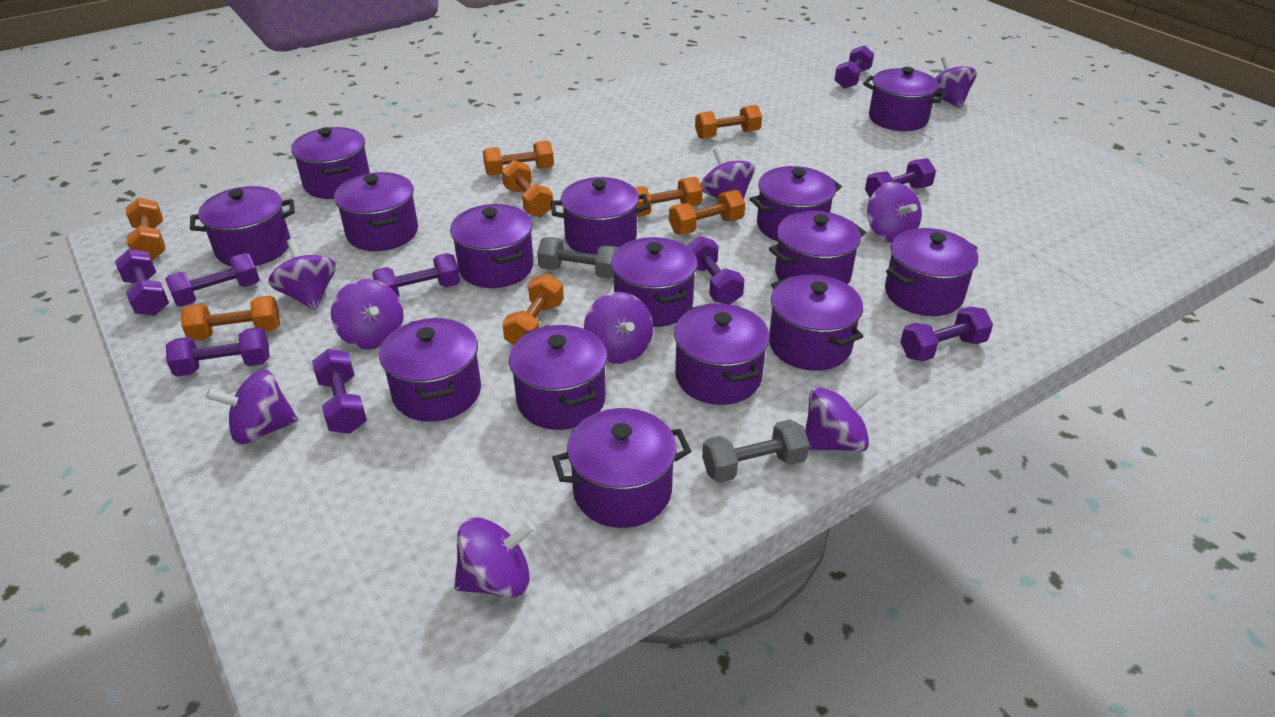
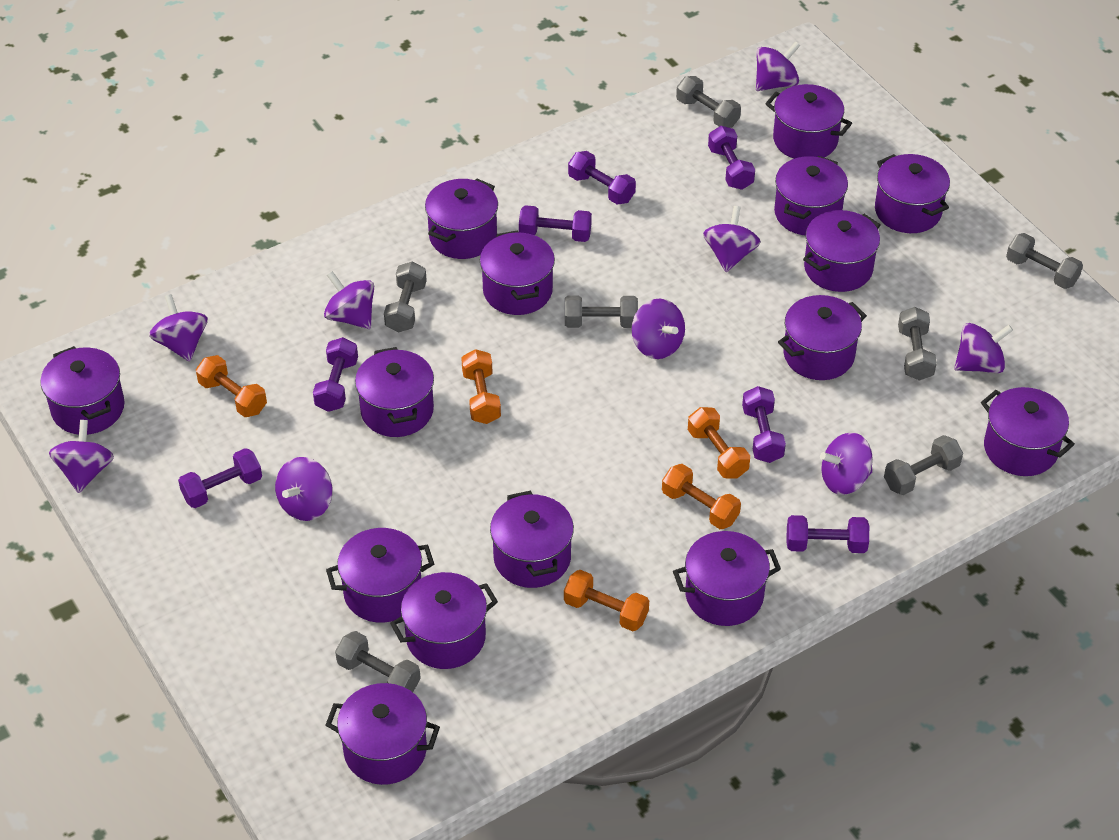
grey dumbbell: 2 -> 7
orange dumbbell: 8 -> 5
purple dumbbell: 9 -> 7

